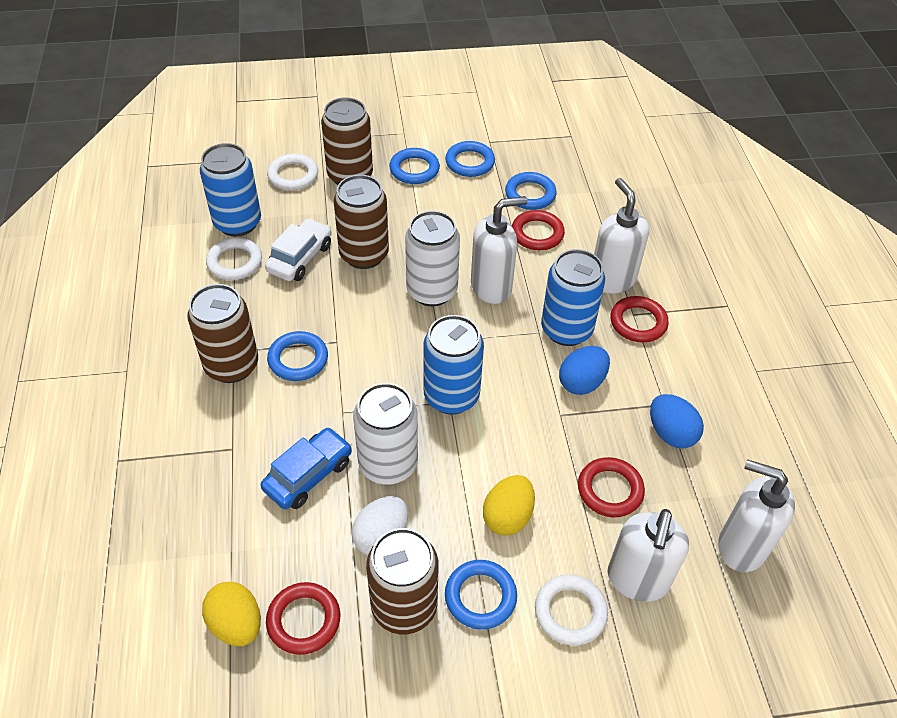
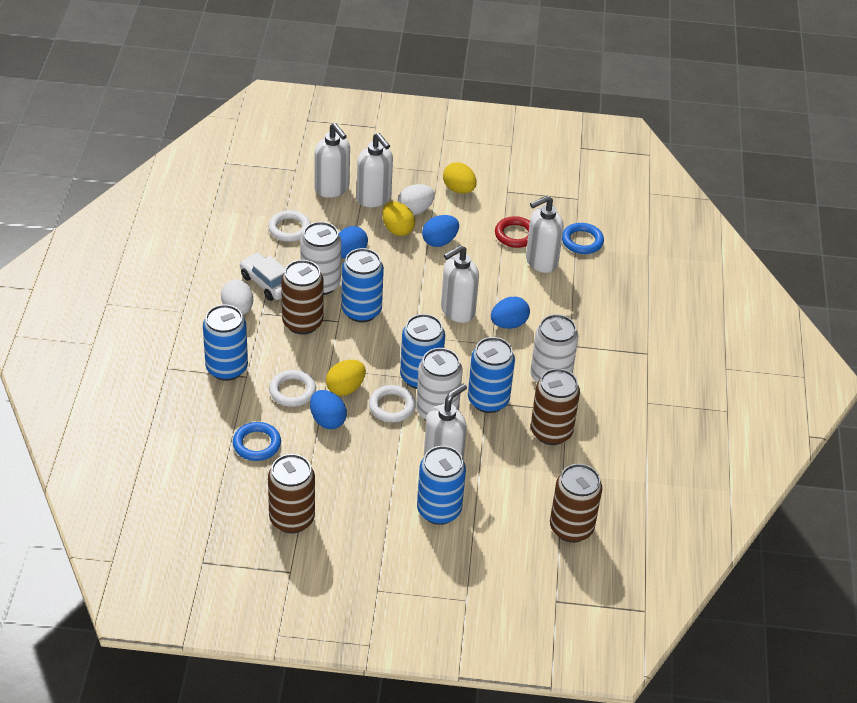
blue can: 3 -> 5
blue car: 1 -> 0
blue egg: 2 -> 4
blue ring: 5 -> 2
red ring: 4 -> 1
white can: 2 -> 3
white egg: 1 -> 2
white soap dispenser: 4 -> 5
yellow egg: 2 -> 3

